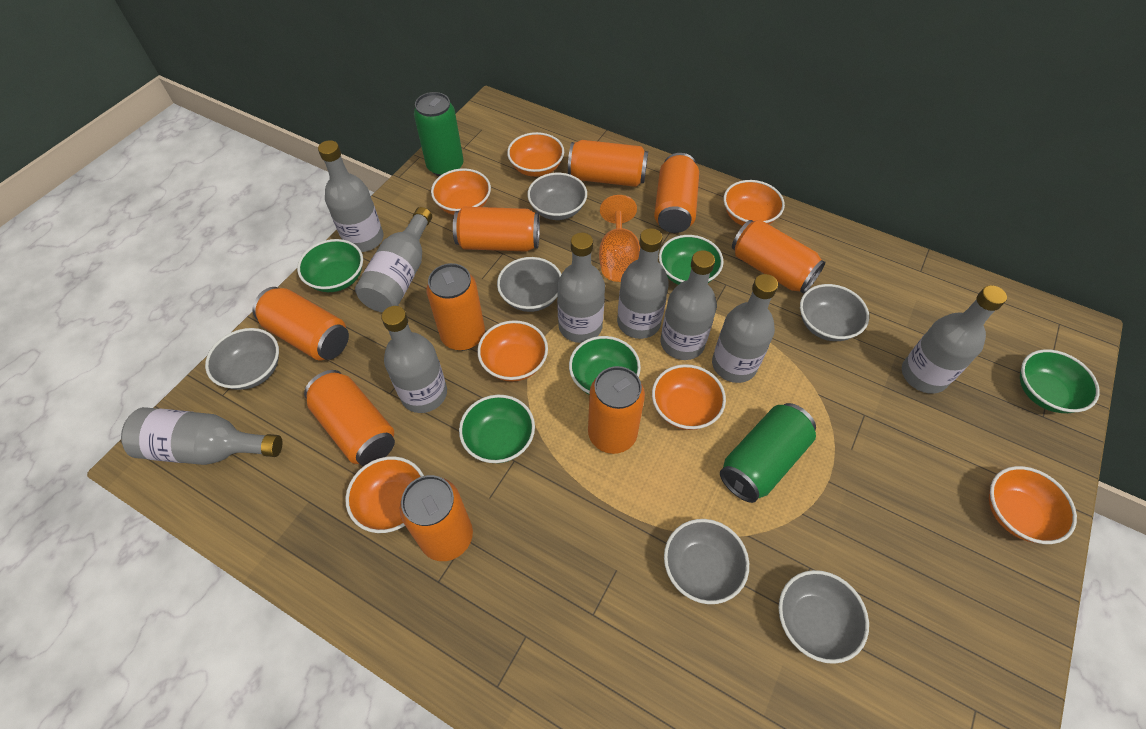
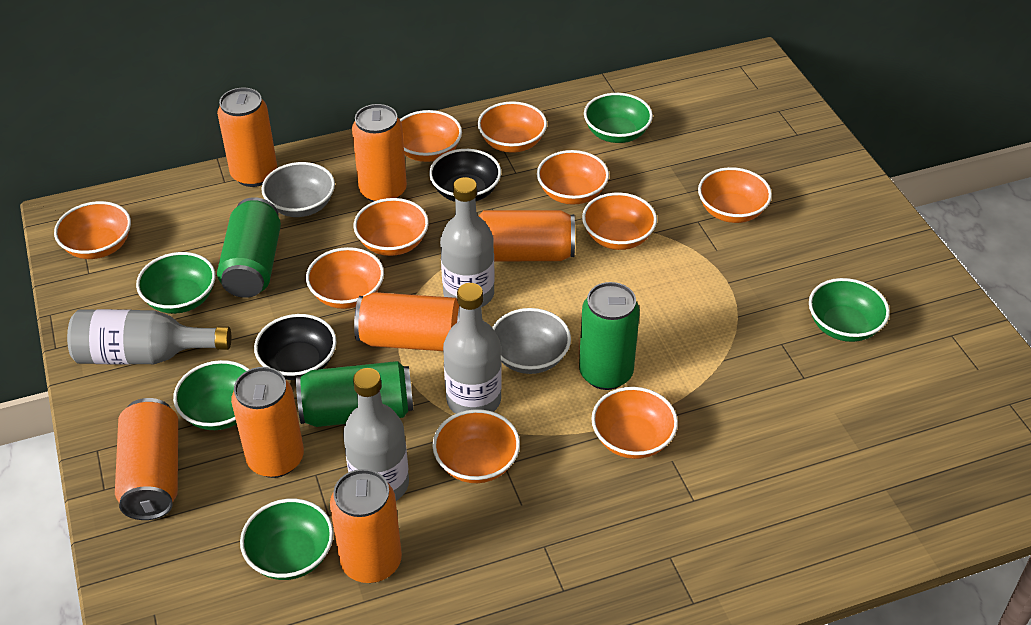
black bowl: 0 -> 2
green can: 2 -> 3
grey bottle: 9 -> 4
grey bowl: 6 -> 2
orange bowl: 7 -> 10
orange can: 9 -> 7
orange goblet: 1 -> 0

